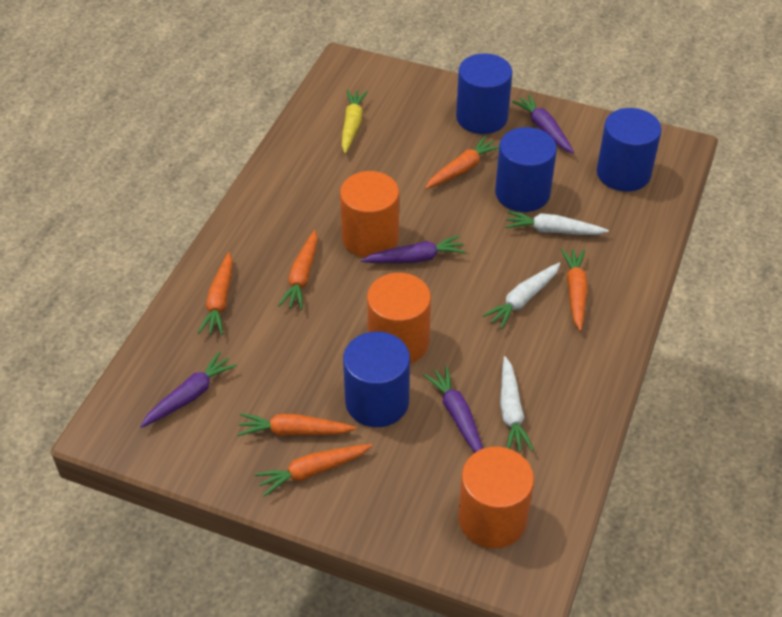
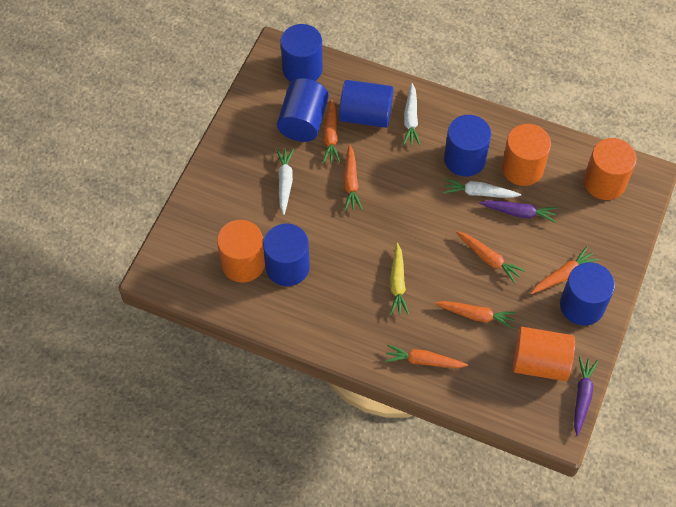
blue cylinder: 4 -> 6
orange cylinder: 3 -> 4
purple carrot: 4 -> 2

